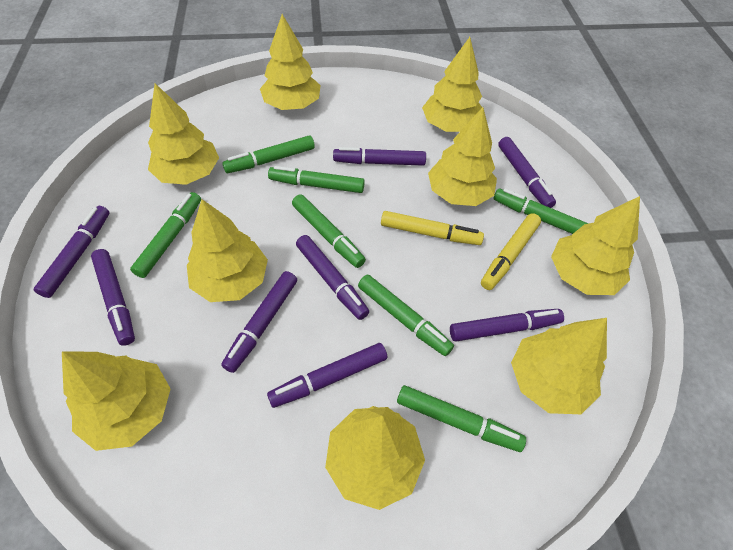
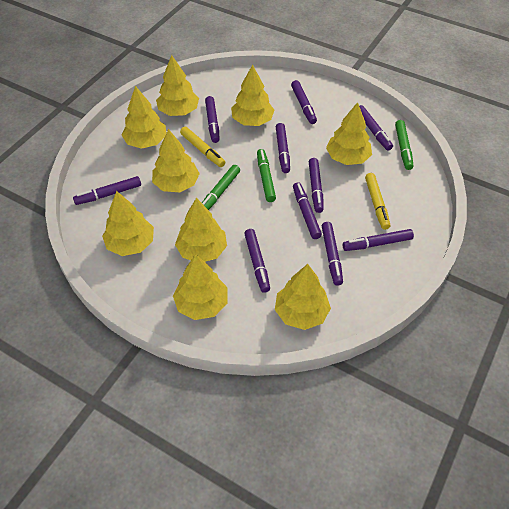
green marker: 7 -> 3
purple marker: 8 -> 10

